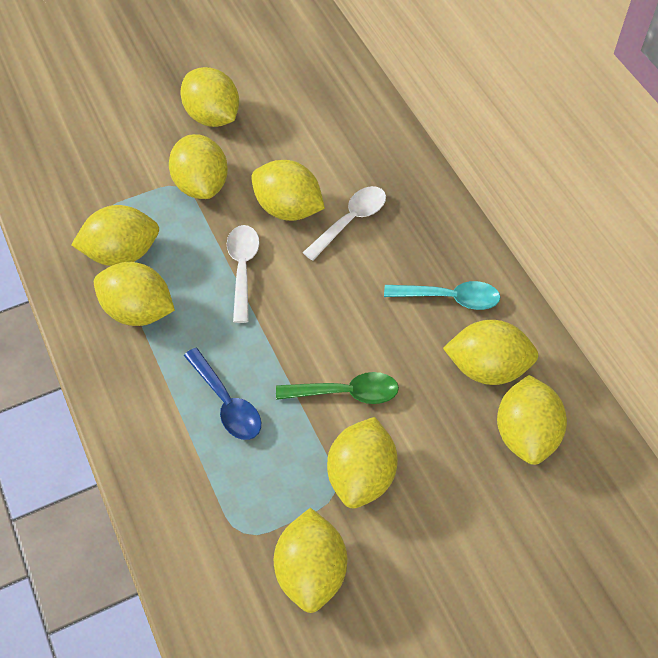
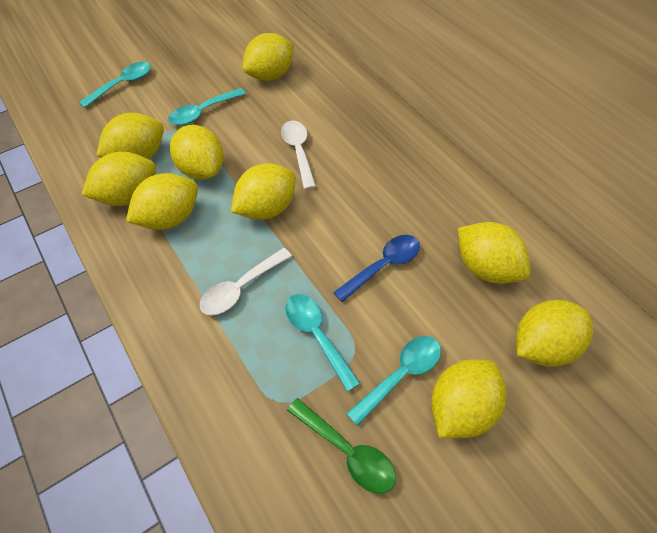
turquoise spoon: 1 -> 4

